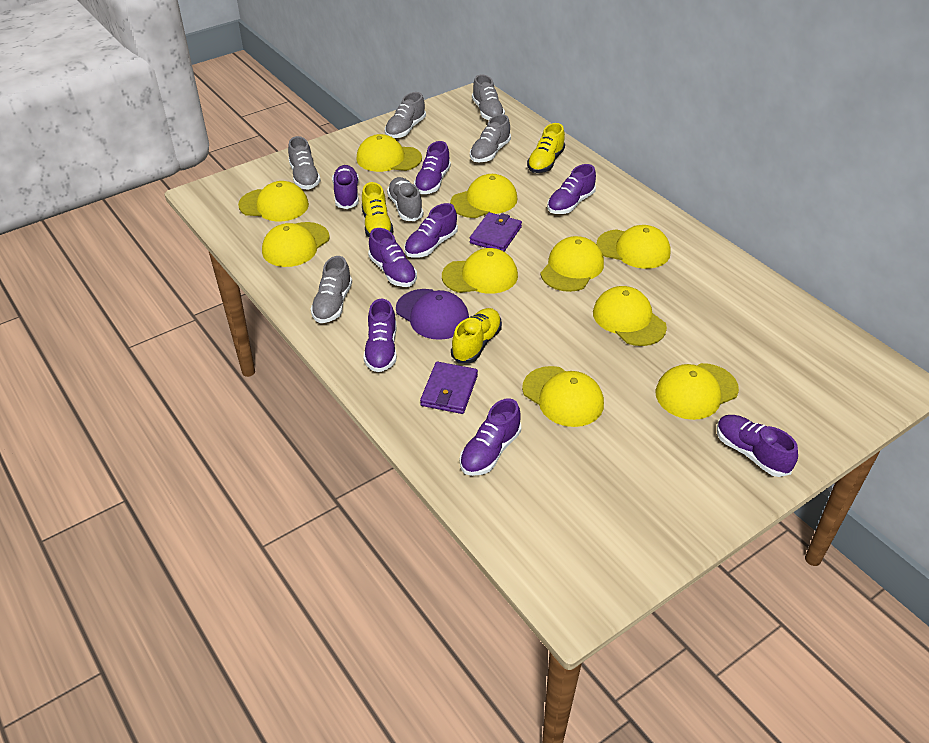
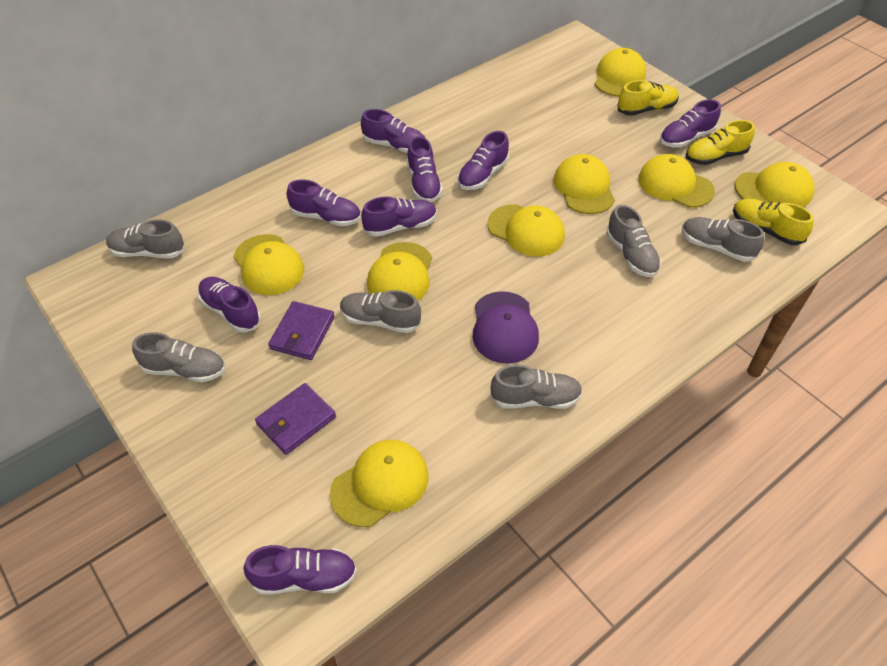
yellow cap: 10 -> 8

